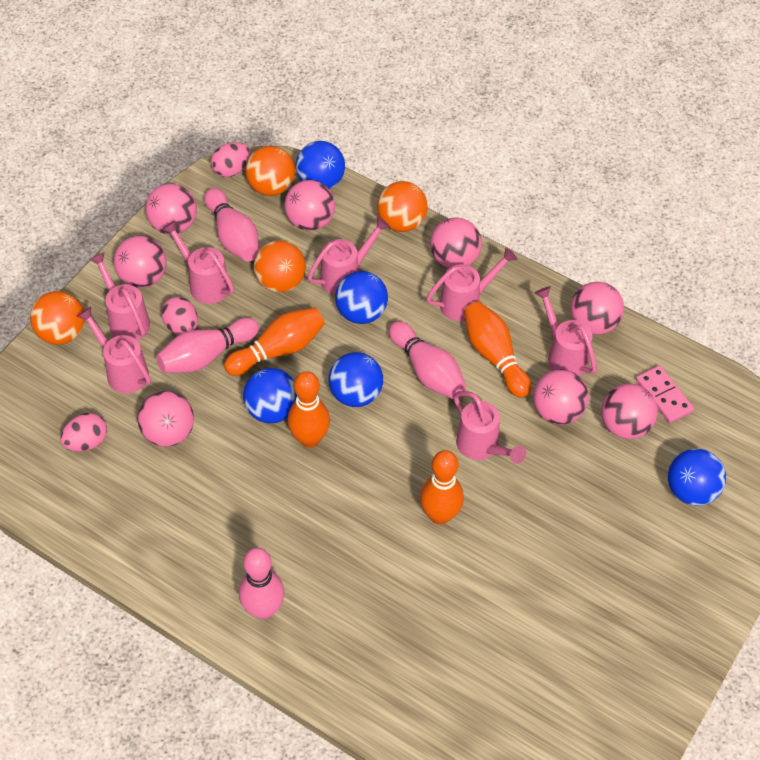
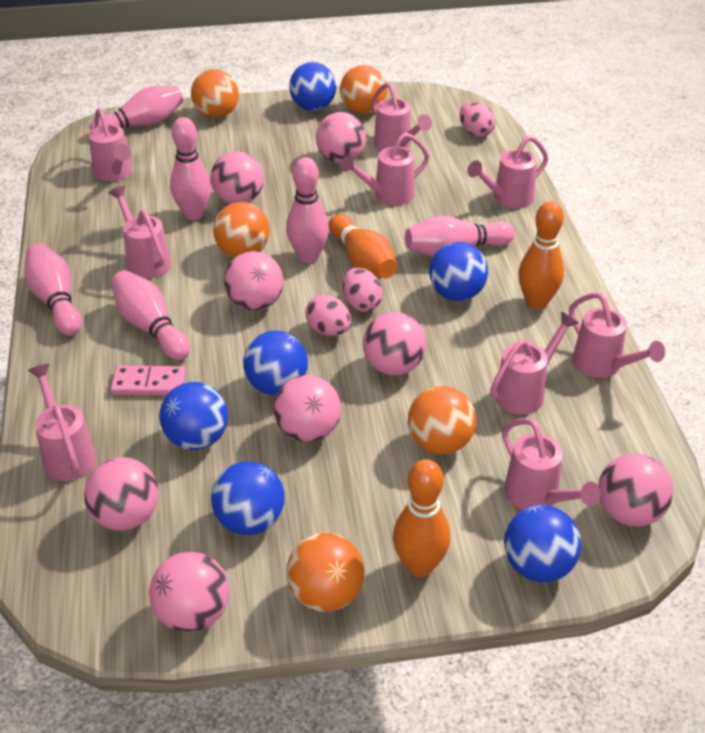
blue ball: 5 -> 6
orange ball: 4 -> 5
orange bowling pin: 4 -> 3
pink bowling pin: 4 -> 6
pink watering can: 7 -> 9

